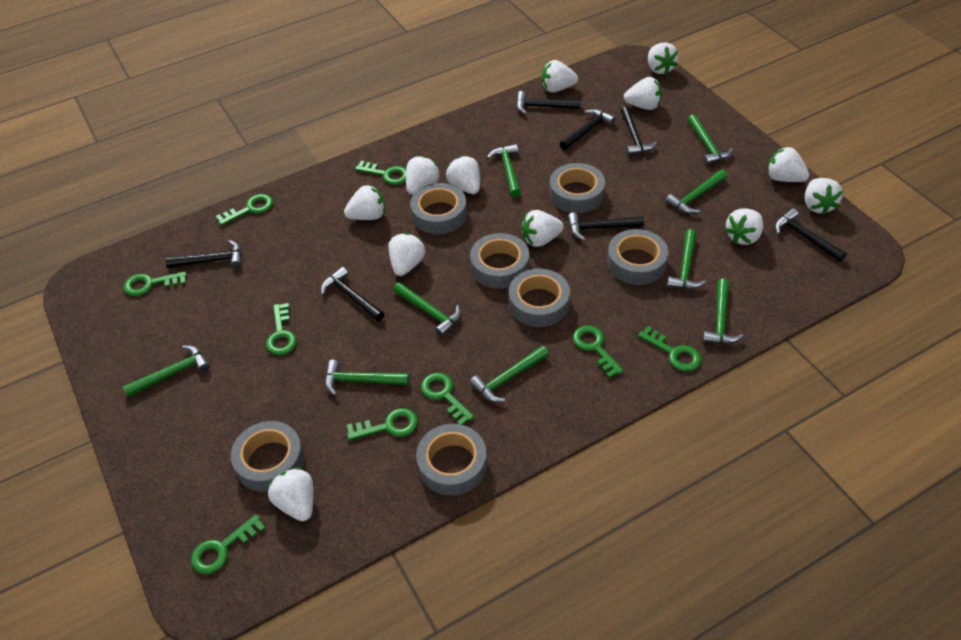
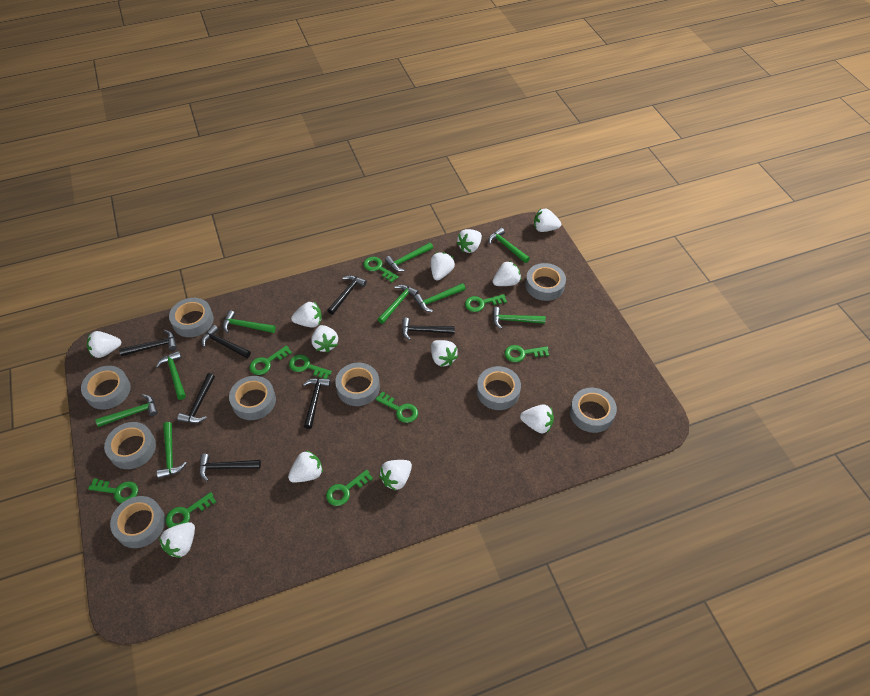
grey tape: 7 -> 9

